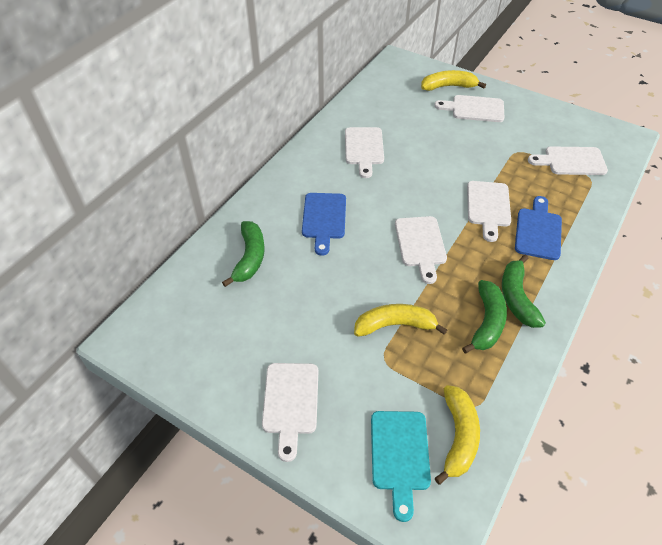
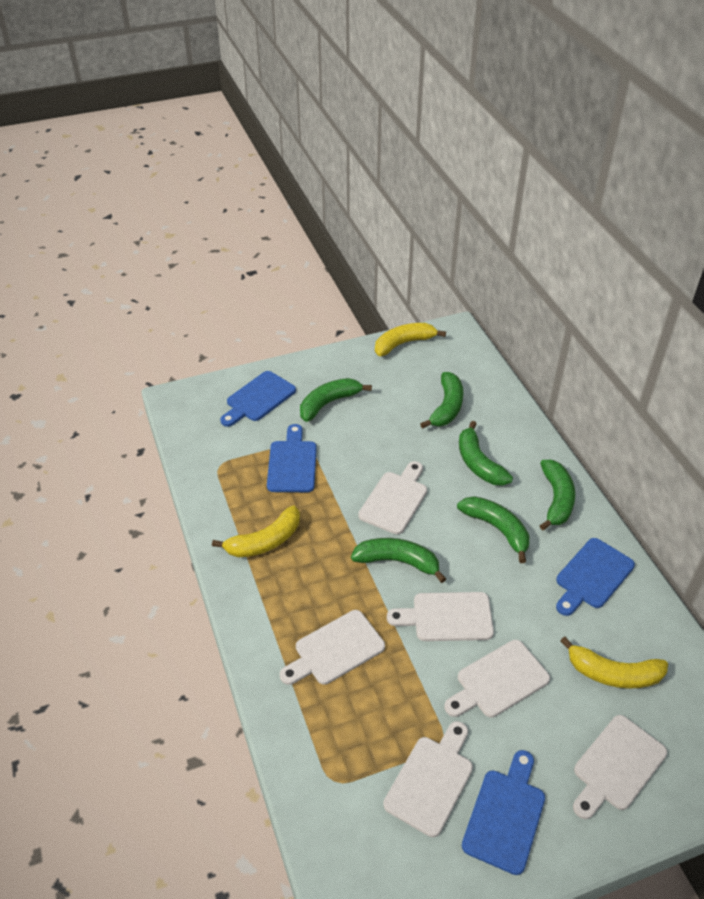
blue cutting board: 2 -> 4
green banana: 3 -> 6
turquoise cutting board: 1 -> 0

